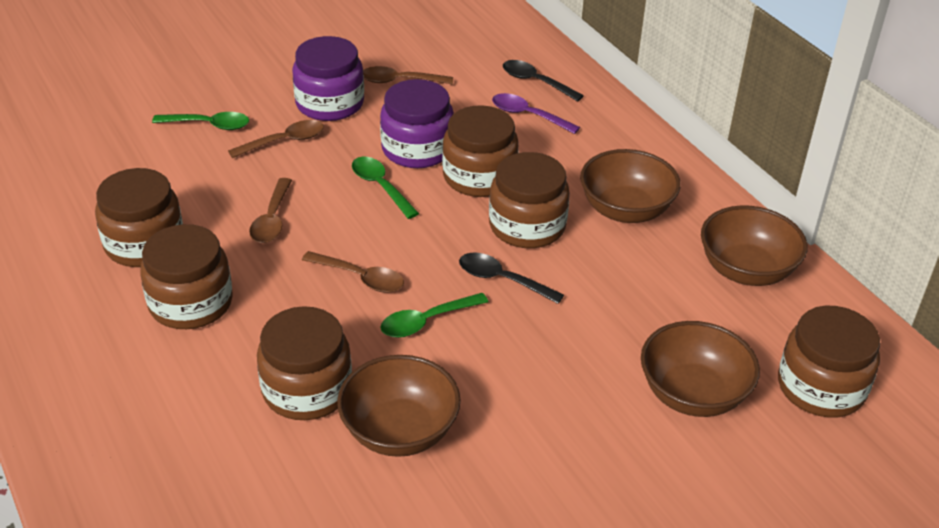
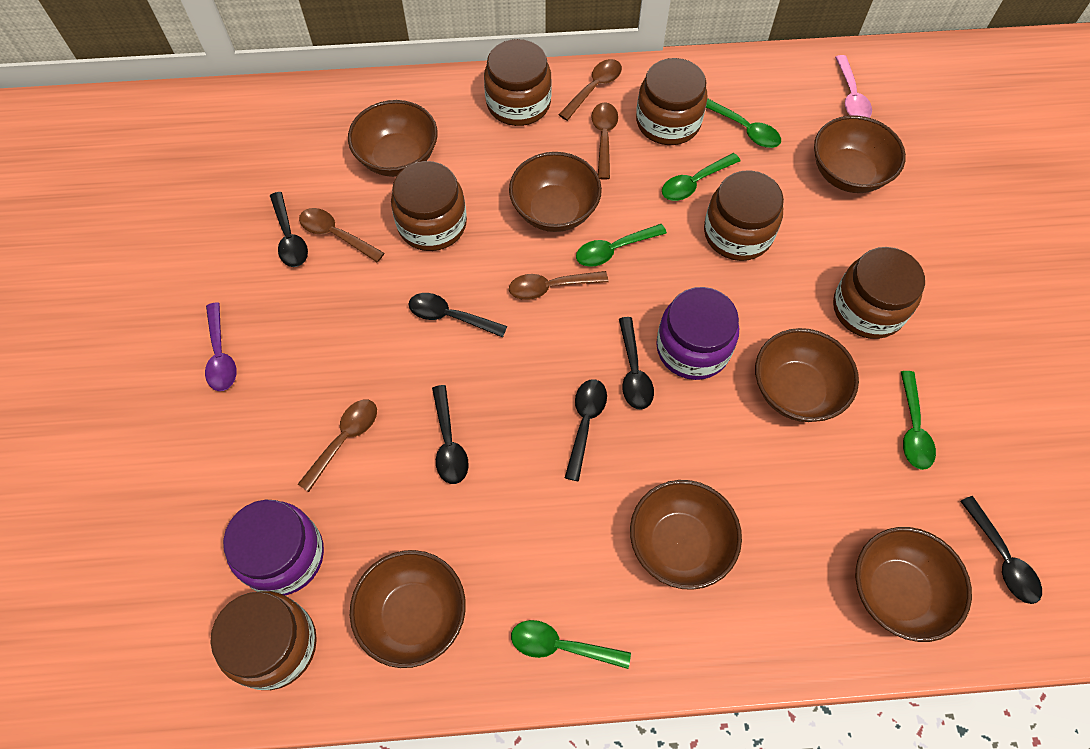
black spoon: 2 -> 6
brown bowl: 4 -> 7
brown spoon: 4 -> 5
green spoon: 3 -> 5
pink spoon: 0 -> 1

